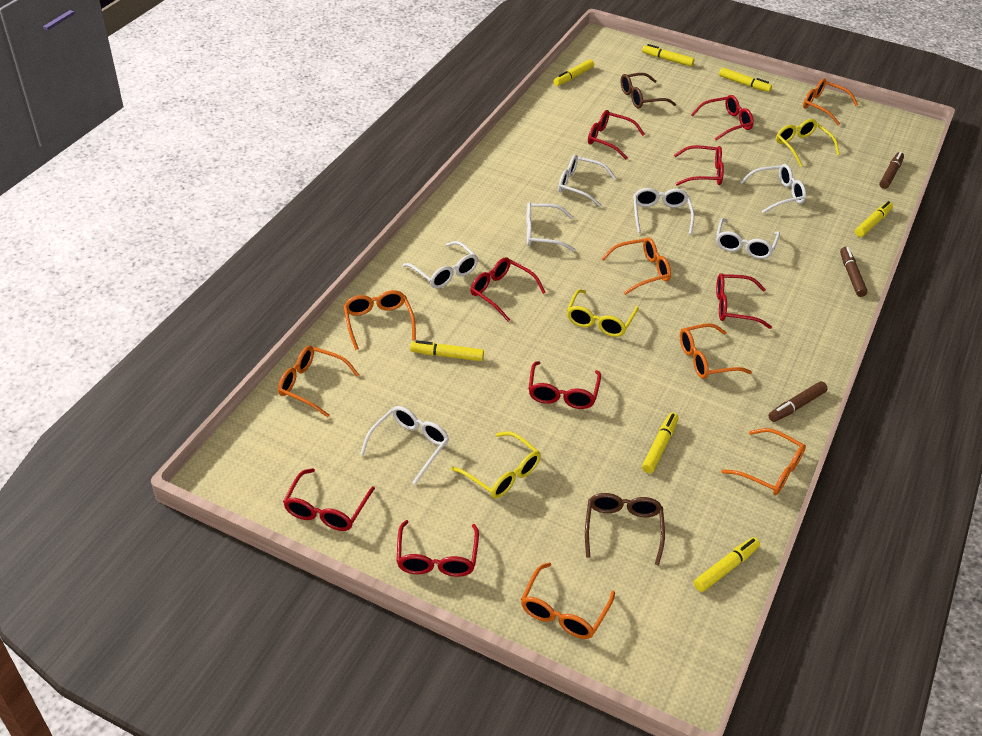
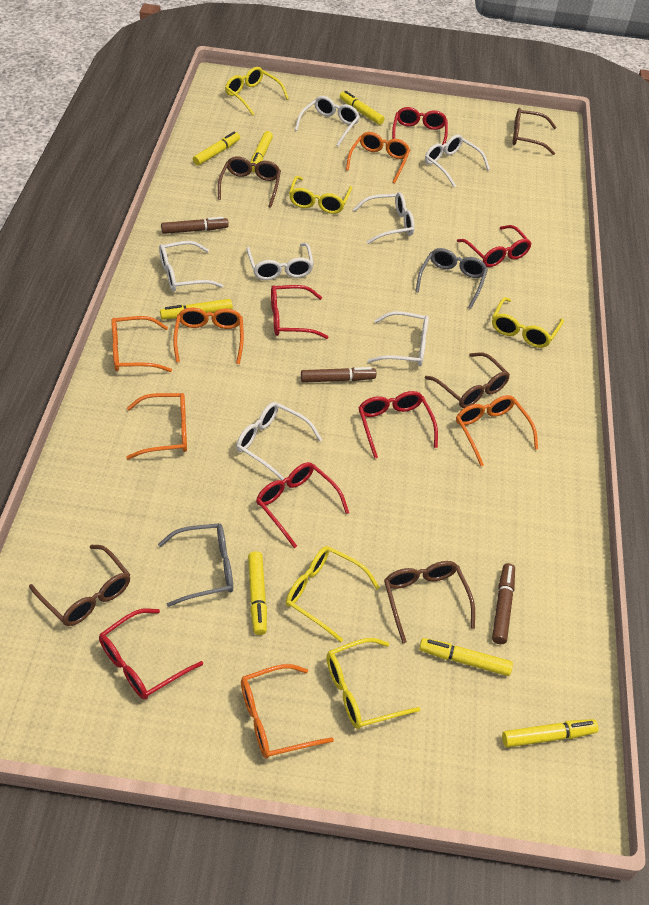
brown glasses: 2 -> 5
grey glasses: 0 -> 2
orange glasses: 7 -> 6
red glasses: 8 -> 6
yellow glasses: 3 -> 5

